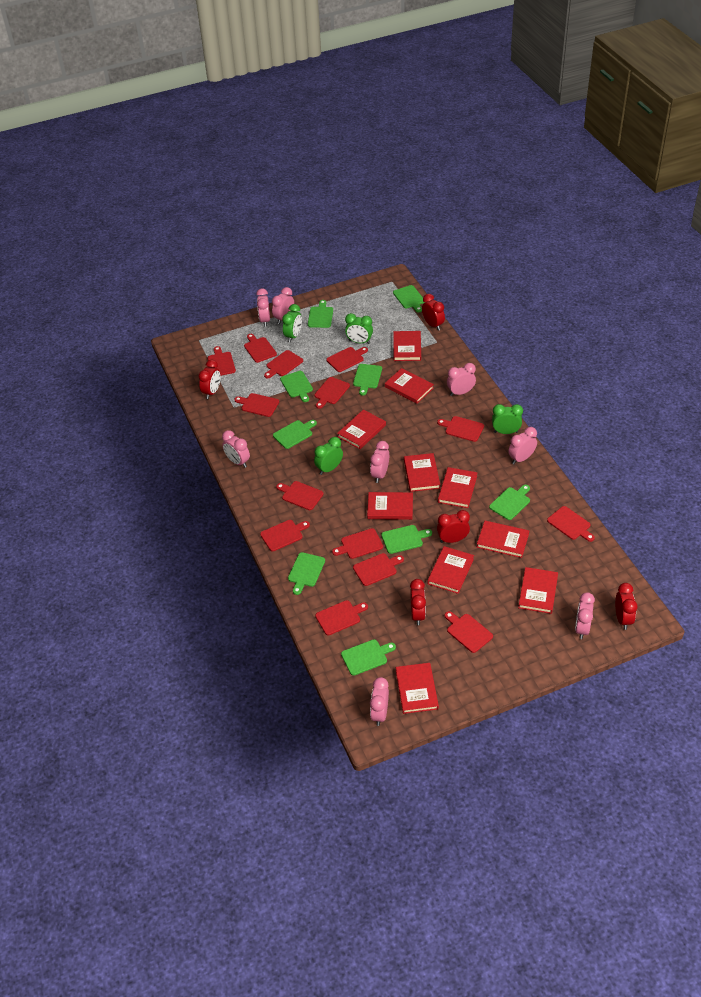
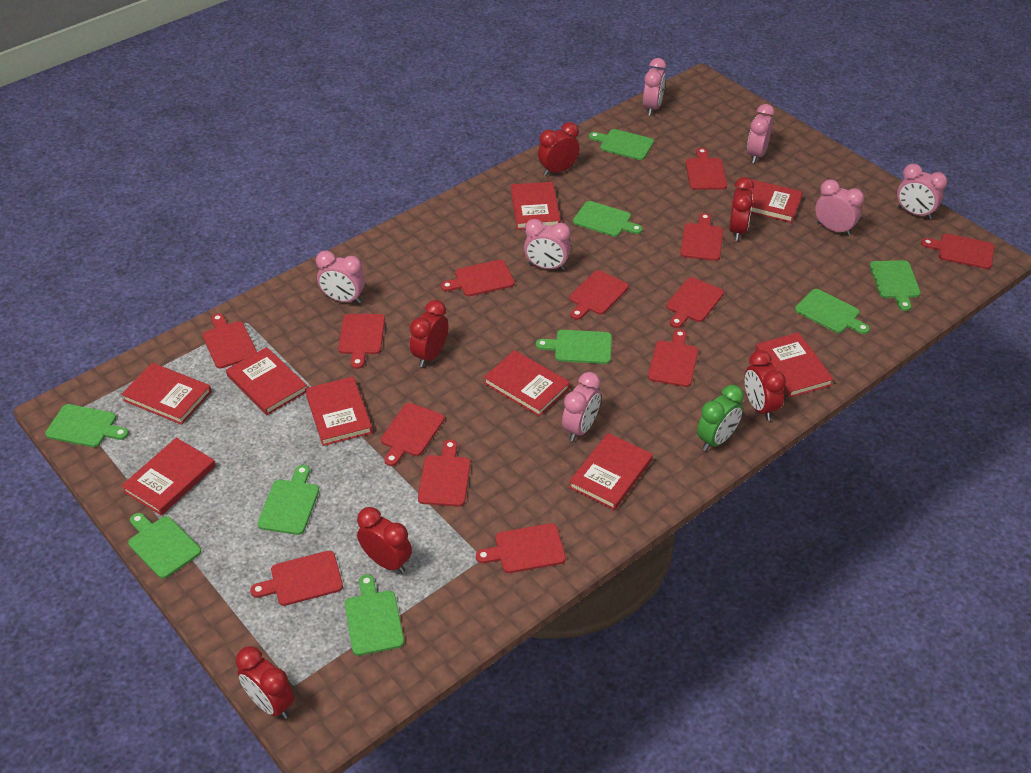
green clock: 4 -> 1
pink clock: 8 -> 7
red book: 10 -> 9
red clock: 5 -> 6
red cutting board: 14 -> 13

